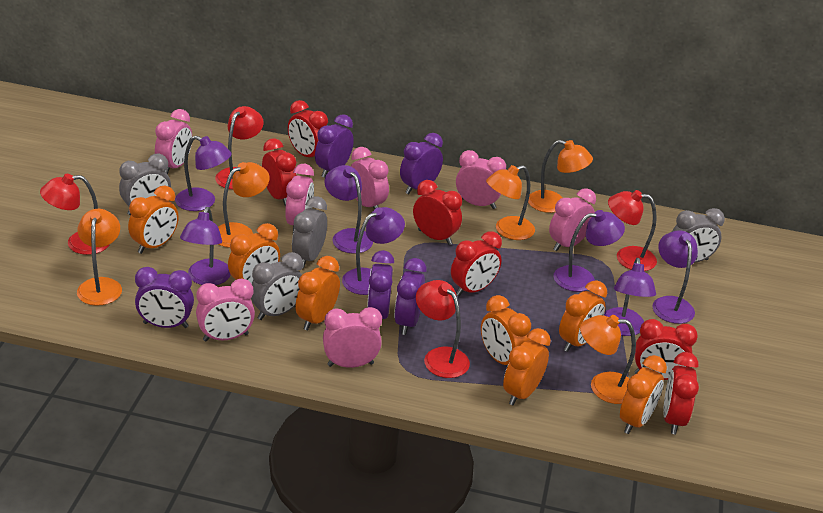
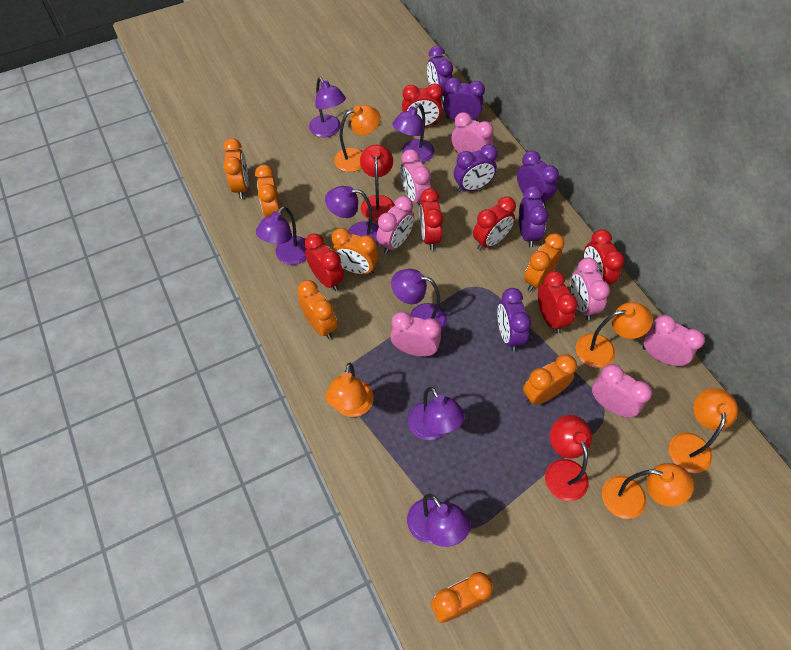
grey clock: 4 -> 0
purple clock: 5 -> 6
red lamp: 4 -> 2

